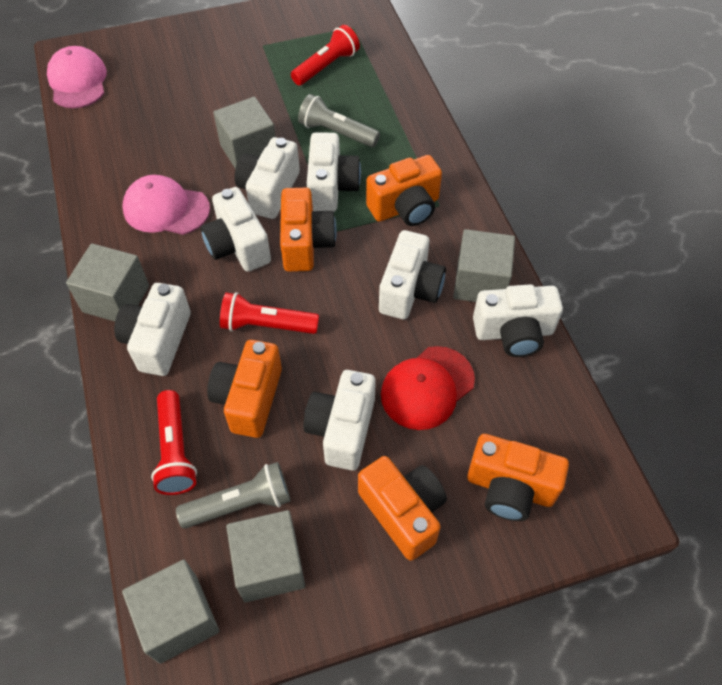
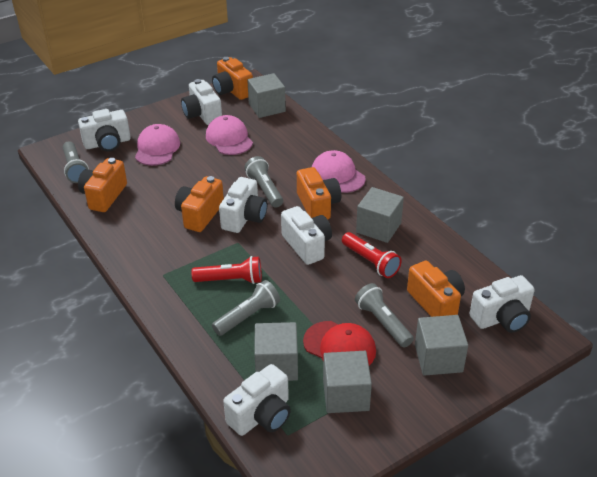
grey flashlight: 2 -> 4
pink cap: 2 -> 3
red flashlight: 3 -> 2
white camera: 7 -> 6

